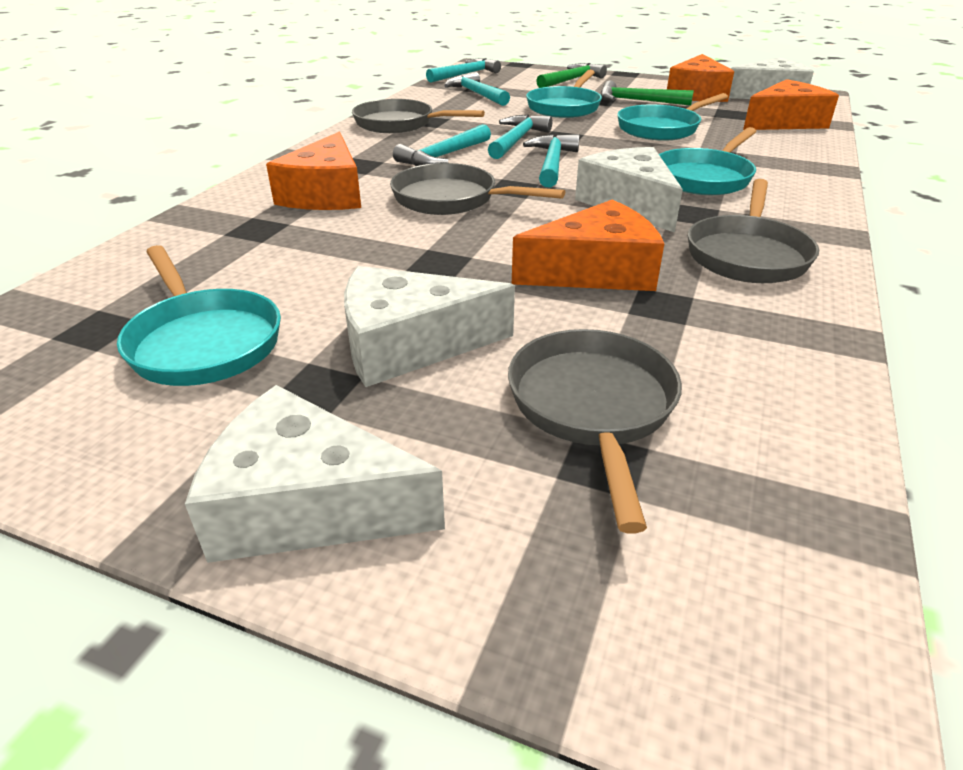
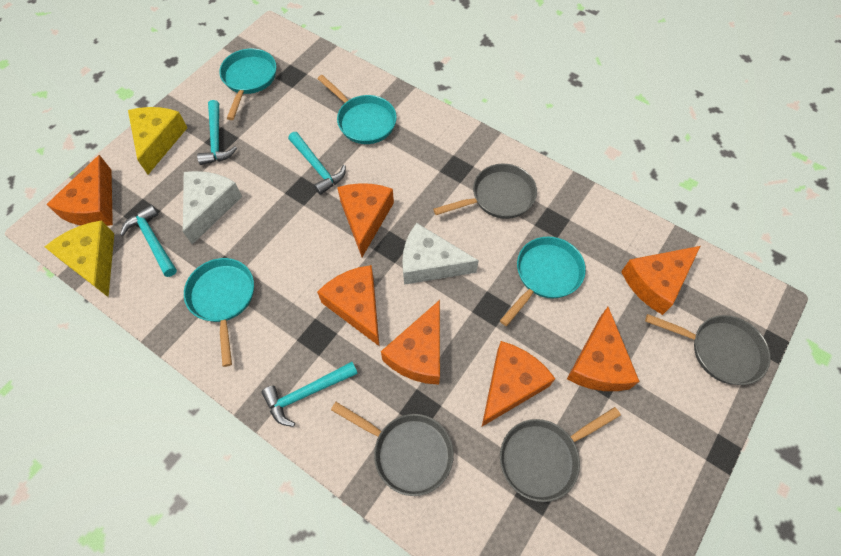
green hammer: 2 -> 0
orange cheese: 4 -> 7
turquoise hammer: 5 -> 4
white cheese: 4 -> 2
yellow cheese: 0 -> 2

